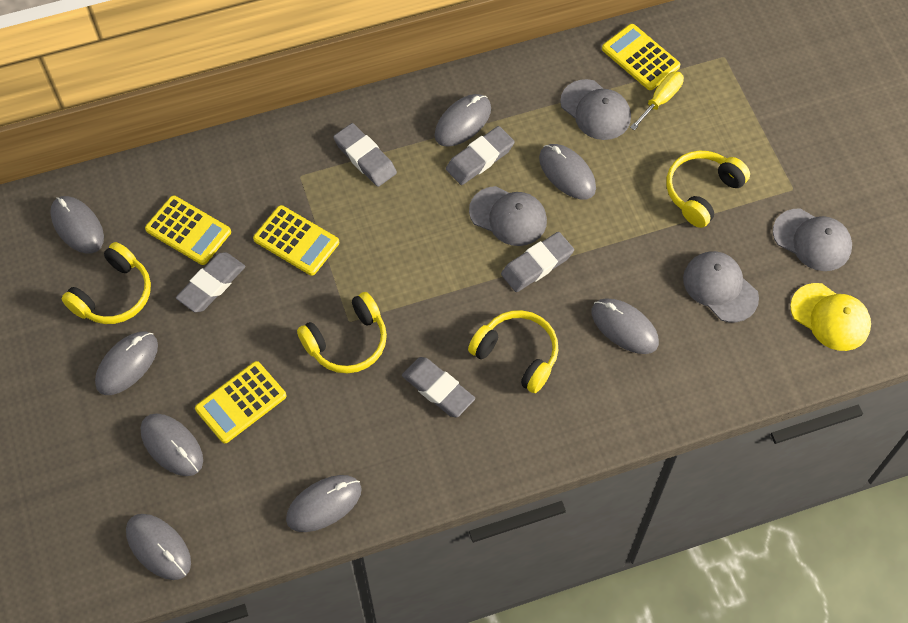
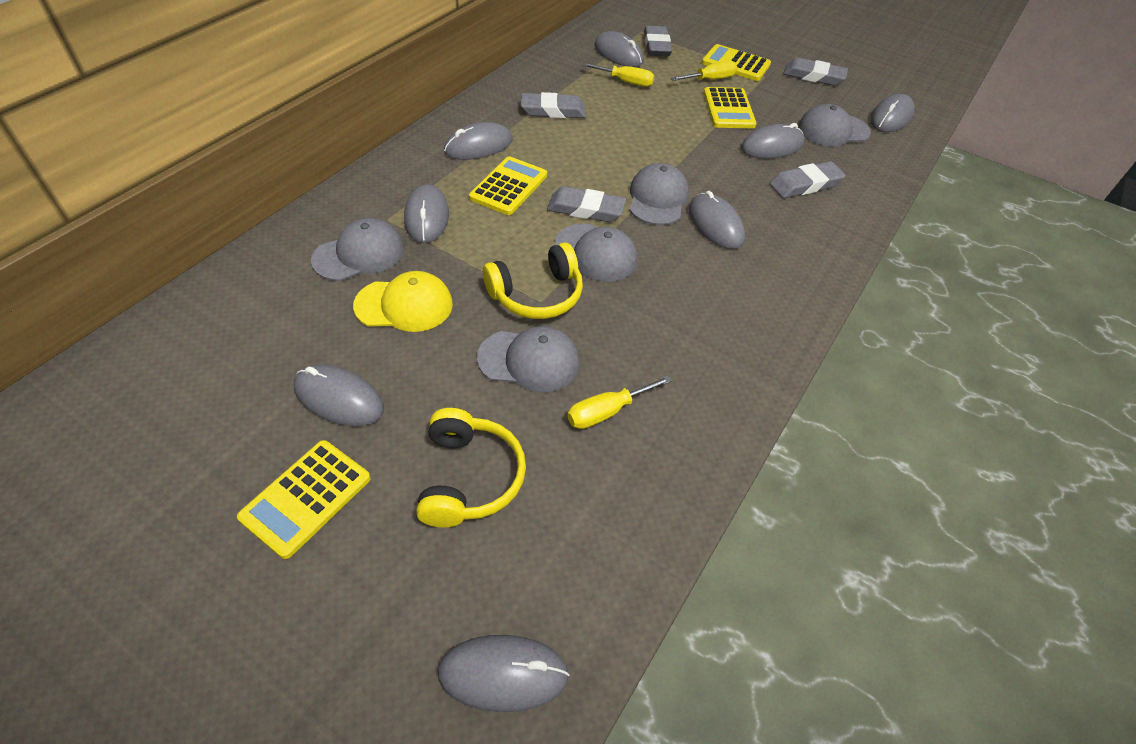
grey cap: 4 -> 5
yellow headphones: 4 -> 2
yellow screwdriver: 1 -> 3

